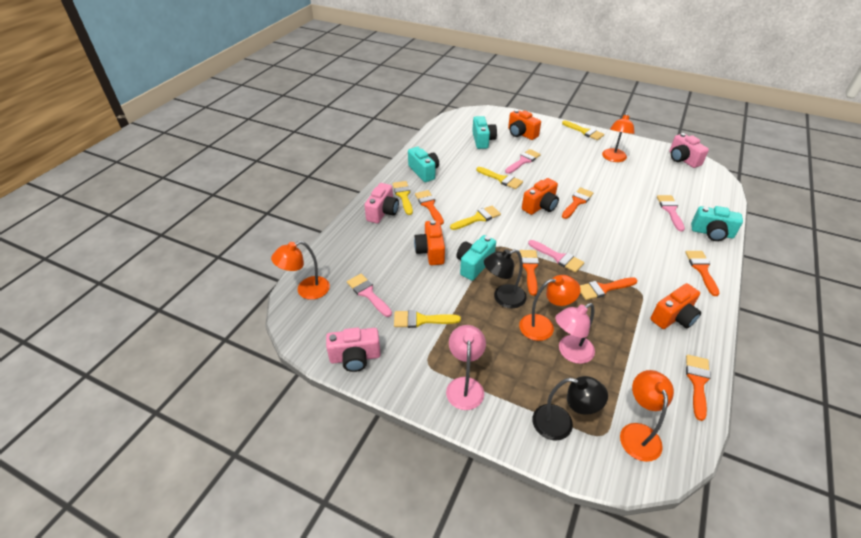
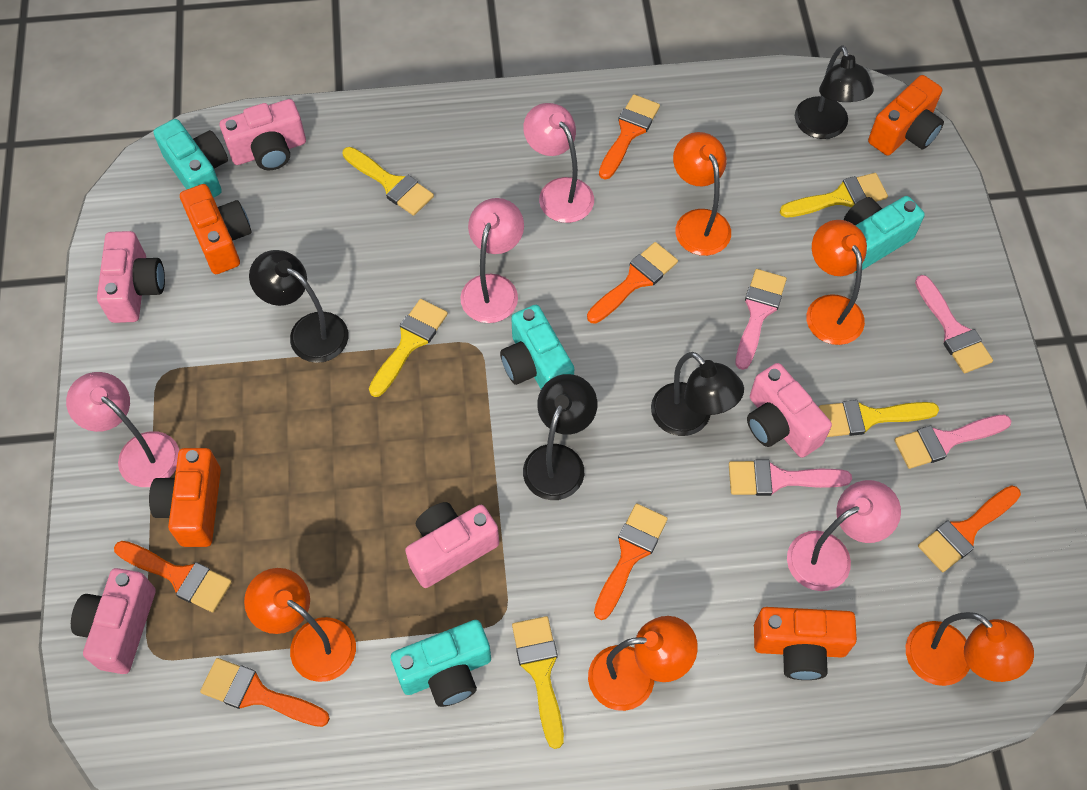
black lamp: 2 -> 4
orange lamp: 4 -> 5
pink camera: 3 -> 5
pink lamp: 2 -> 4

